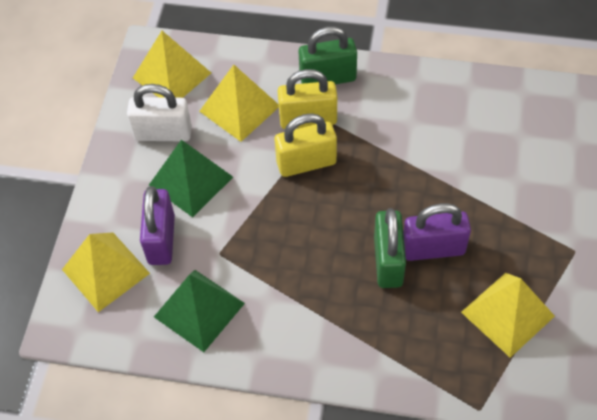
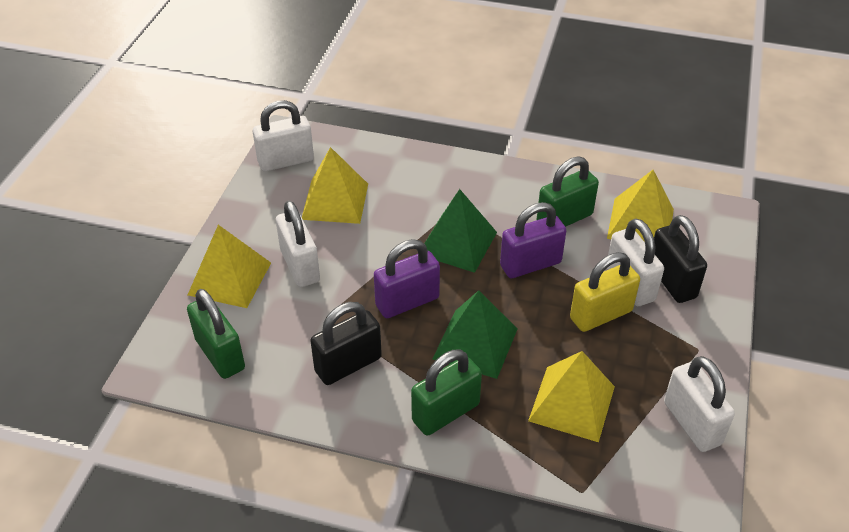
black padlock: 0 -> 2
green padlock: 2 -> 3
white padlock: 1 -> 4
yellow padlock: 2 -> 1

